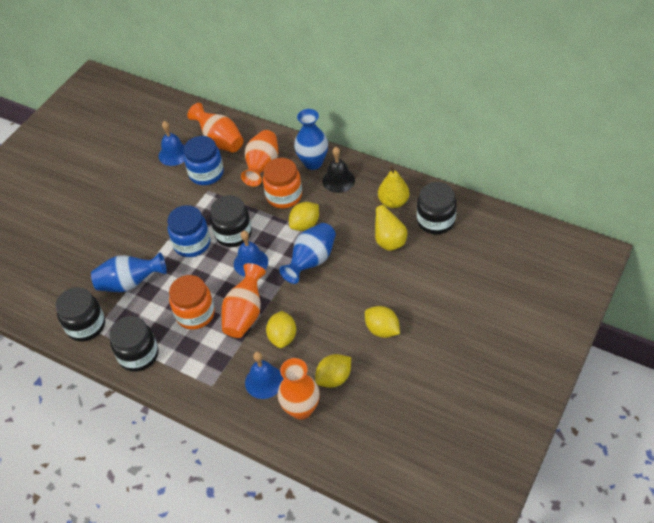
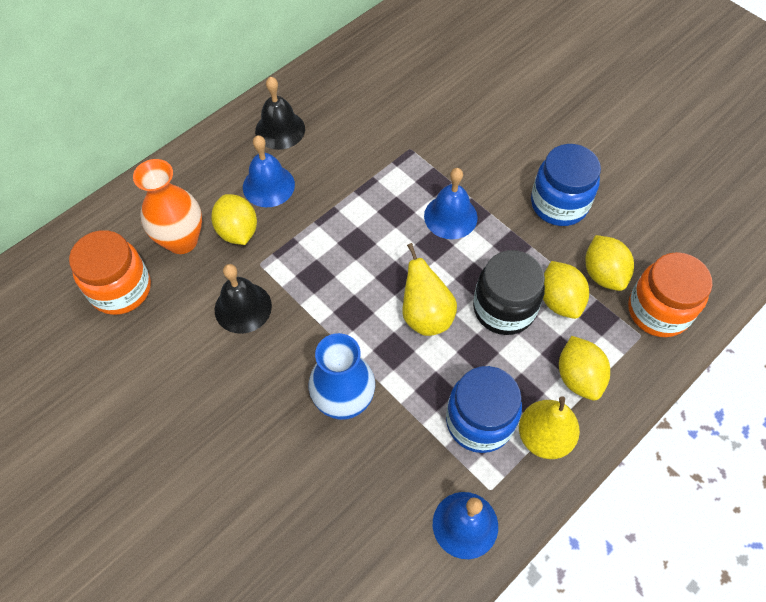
black bell: 1 -> 2
black jar: 4 -> 1
blue vase: 3 -> 1
orange vase: 4 -> 1

